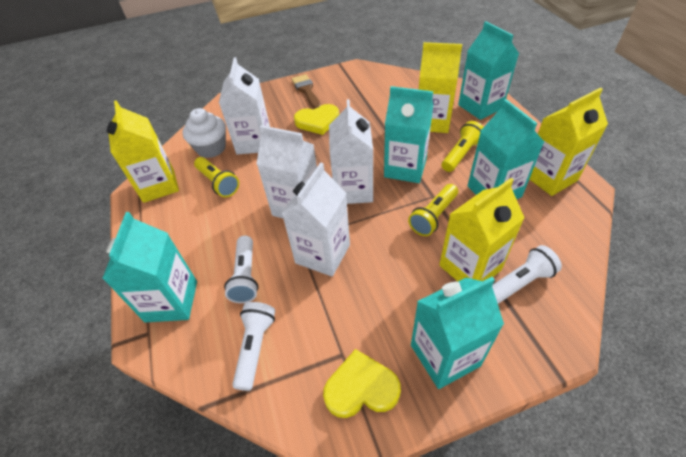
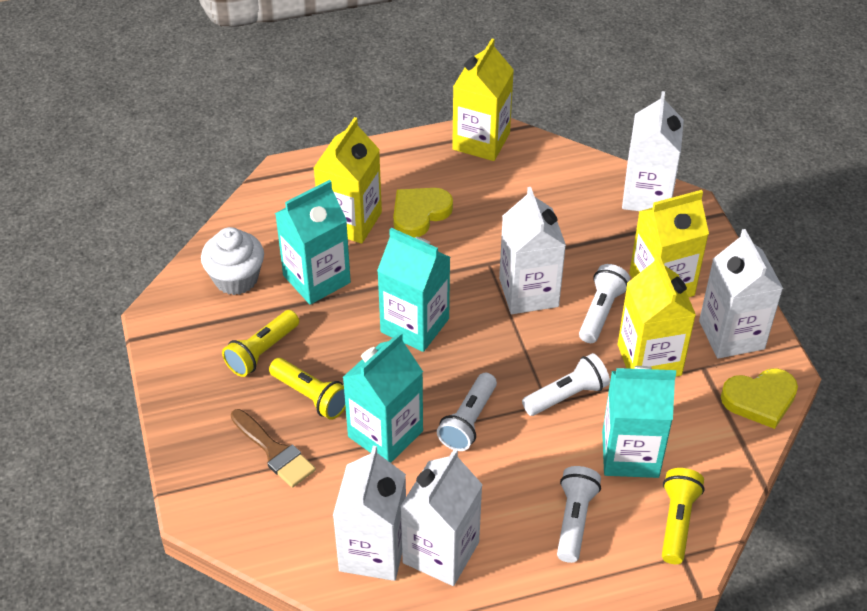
turquoise carton: 5 -> 4
white carton: 4 -> 5
white flashlight: 3 -> 4

